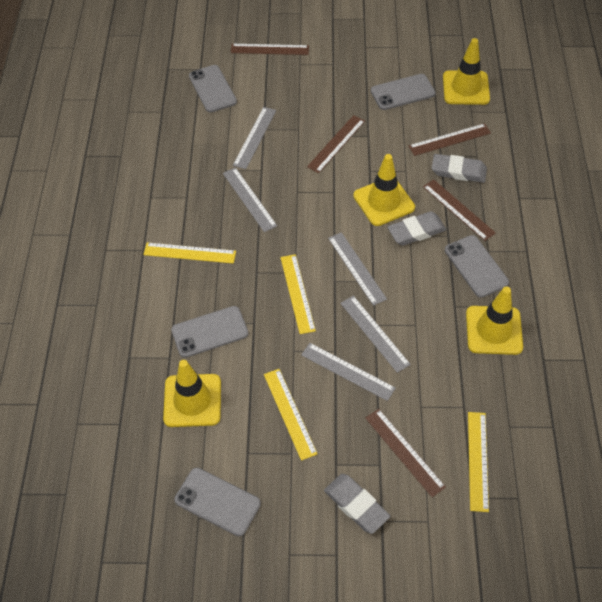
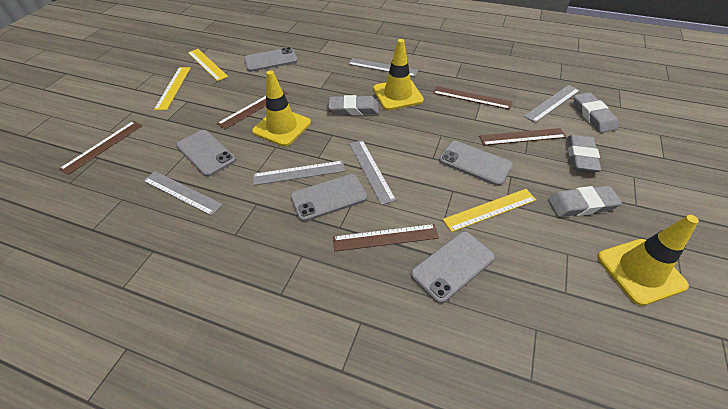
grey eraser: 3 -> 4
yellow ruler: 4 -> 3
yellow traffic cone: 4 -> 3

